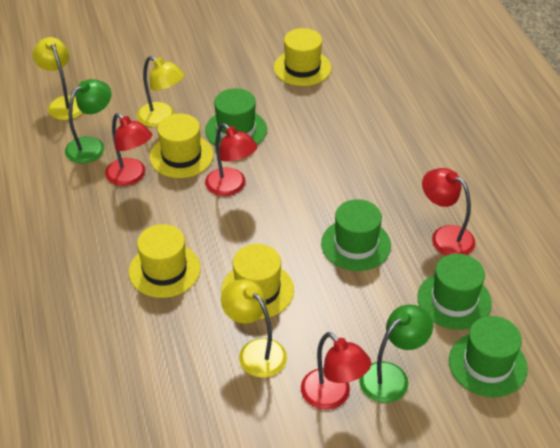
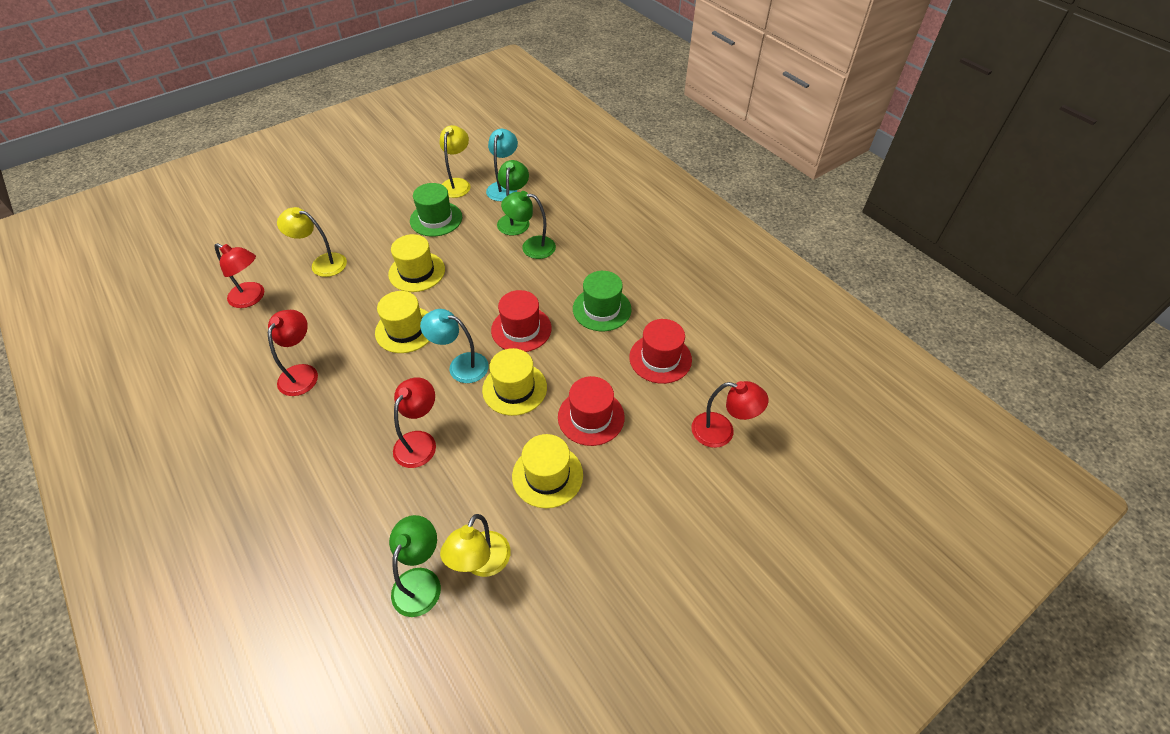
green hat: 4 -> 2
green lamp: 2 -> 3
red hat: 0 -> 3
turquoise lamp: 0 -> 2

